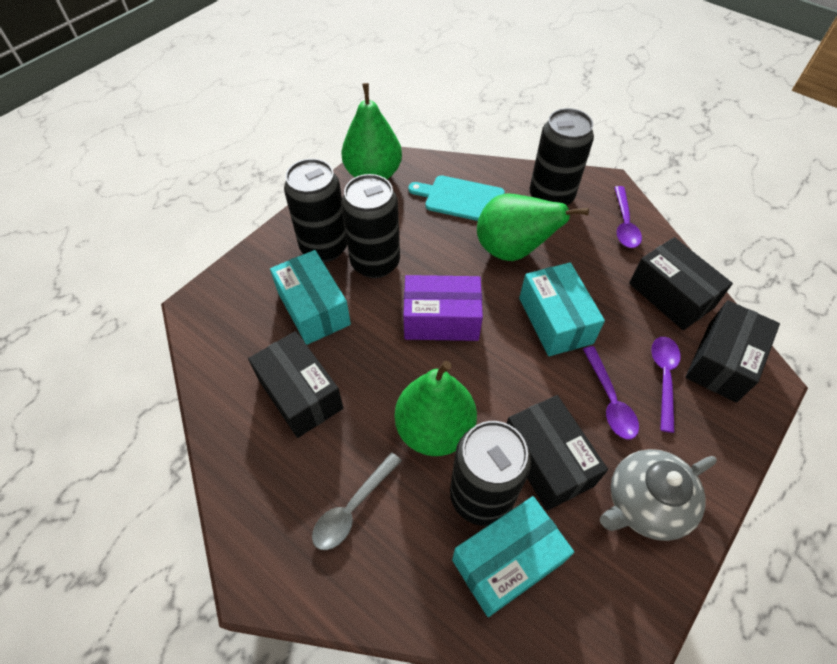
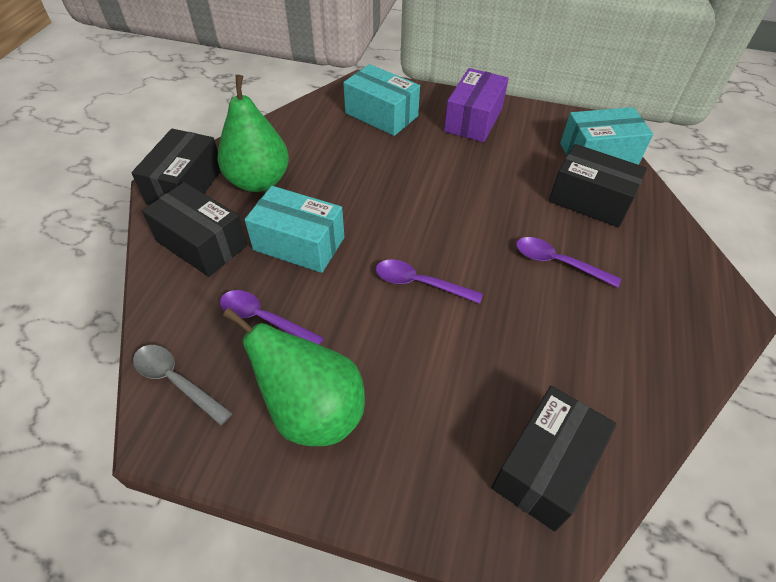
black can: 4 -> 0
green pear: 3 -> 2
grey teapot: 1 -> 0
turquoise cutting board: 1 -> 0

